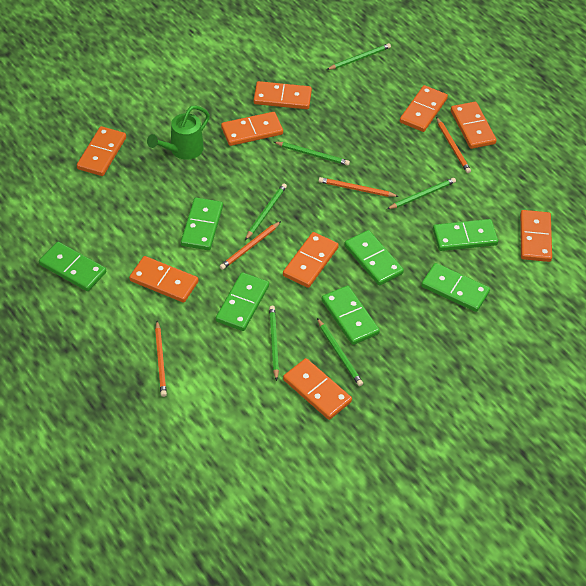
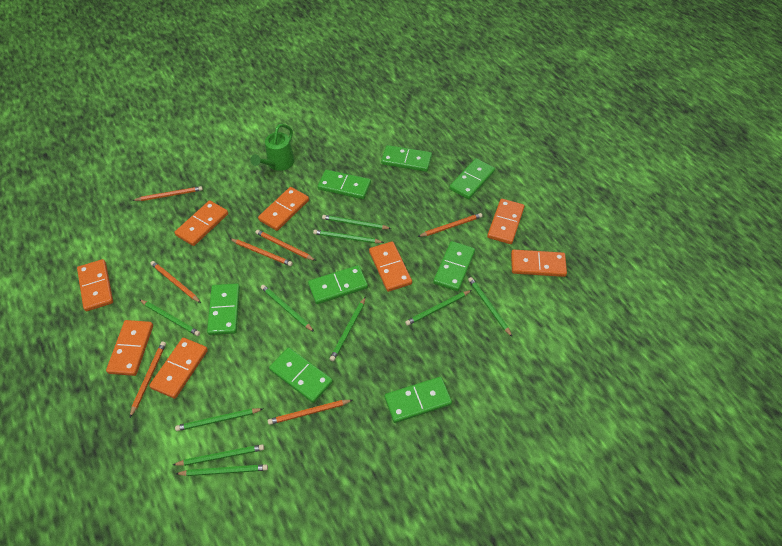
green domino: 7 -> 8
green pencil: 6 -> 10
orange domino: 9 -> 8
orange pencil: 4 -> 7

